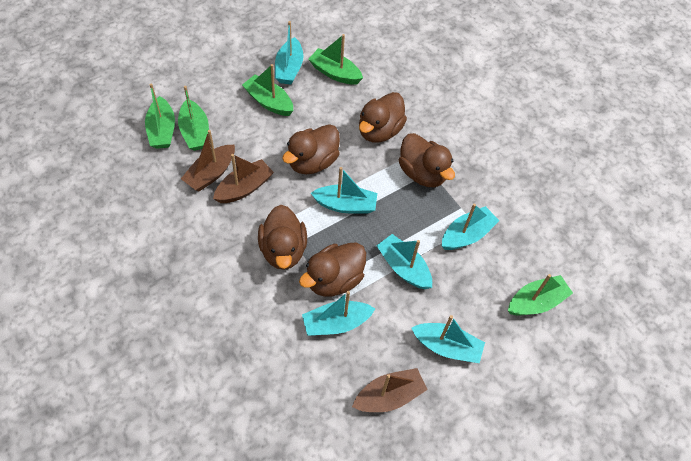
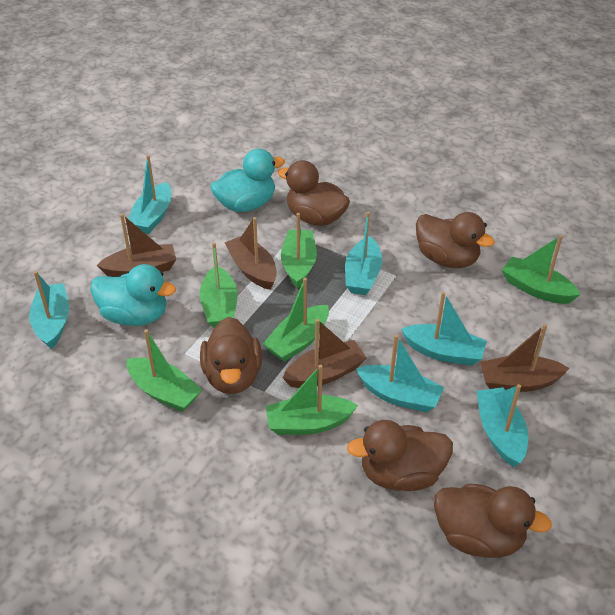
brown boat: 3 -> 4
green boat: 5 -> 6
turquoise duck: 0 -> 2

